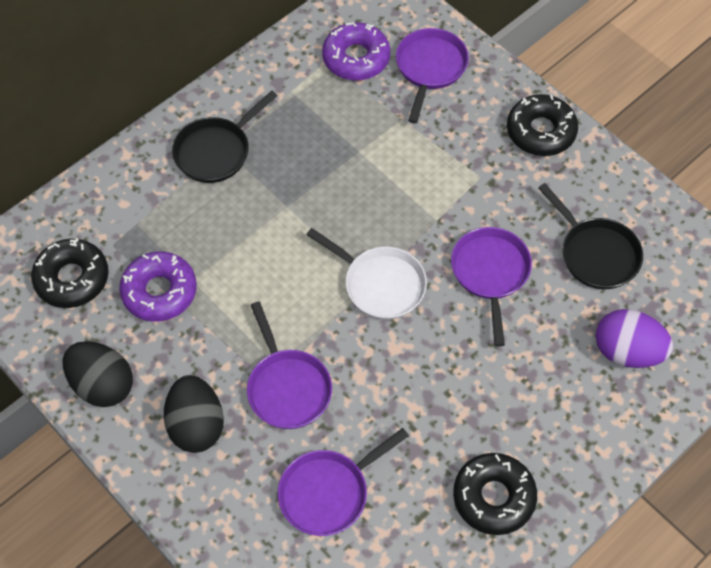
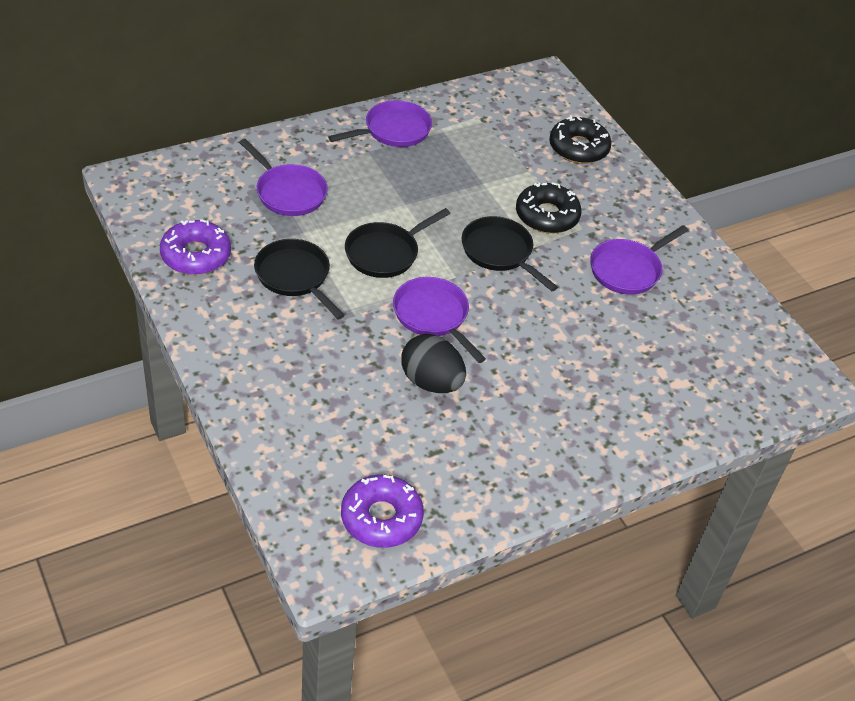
black donut: 3 -> 2
black egg: 2 -> 1
black pan: 2 -> 3
purple egg: 1 -> 0
white pan: 1 -> 0

